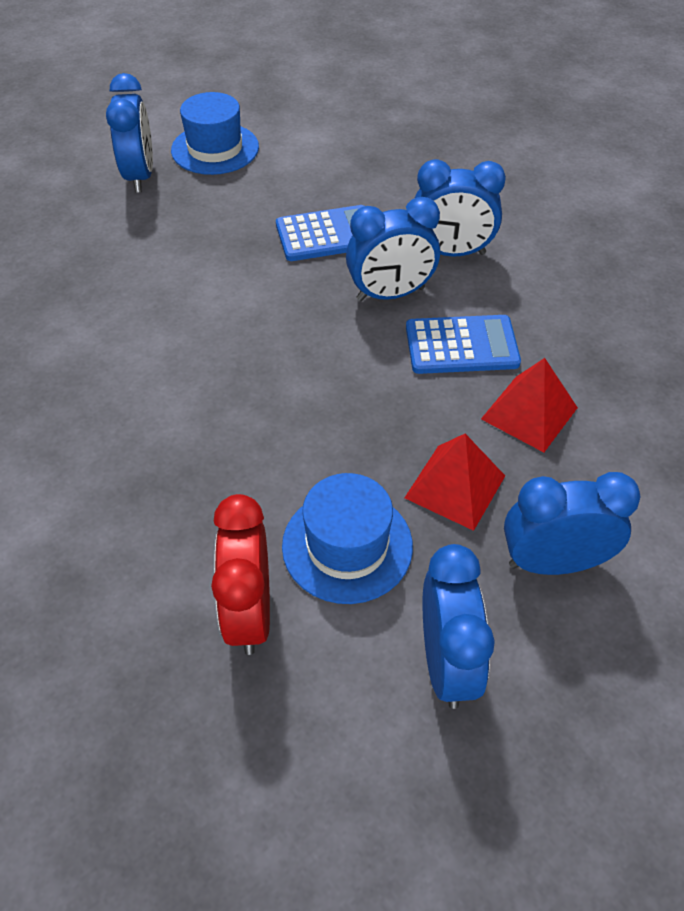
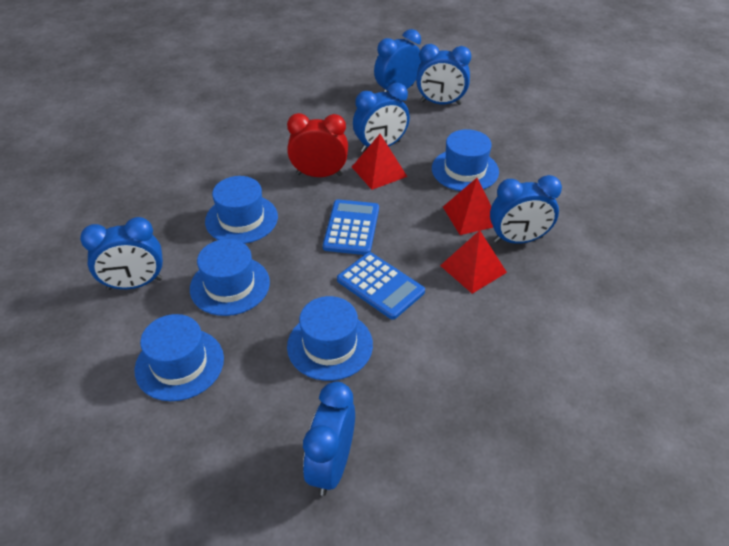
blue clock: 5 -> 6
blue hat: 2 -> 5
red pyramid: 2 -> 3

